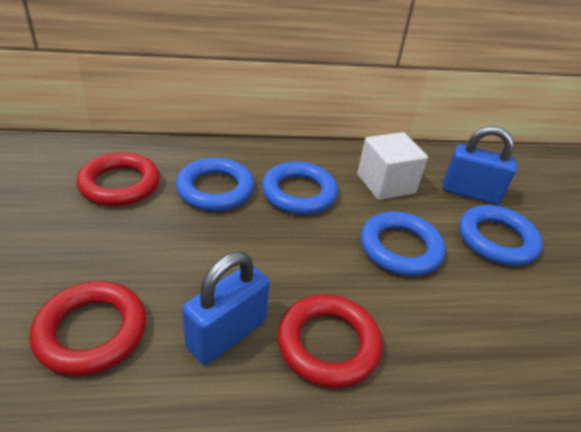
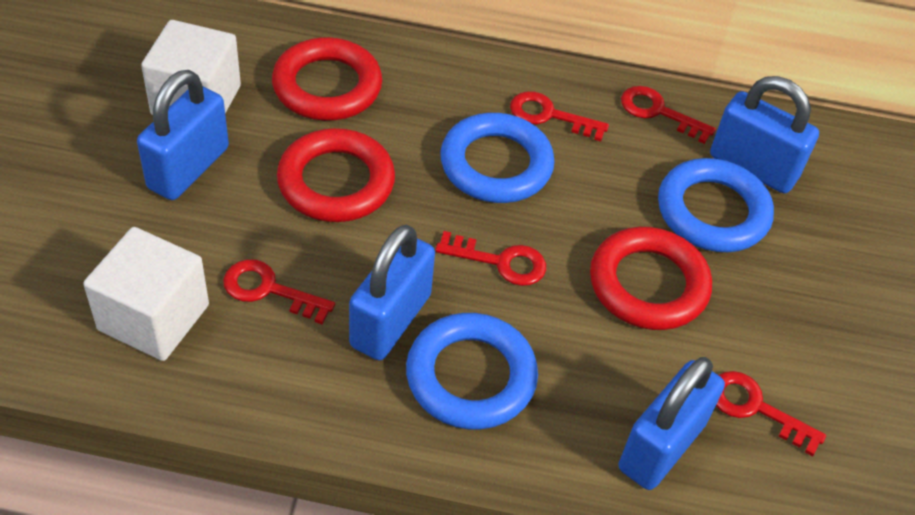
blue padlock: 2 -> 4
blue ring: 4 -> 3
red key: 0 -> 5
white cube: 1 -> 2

